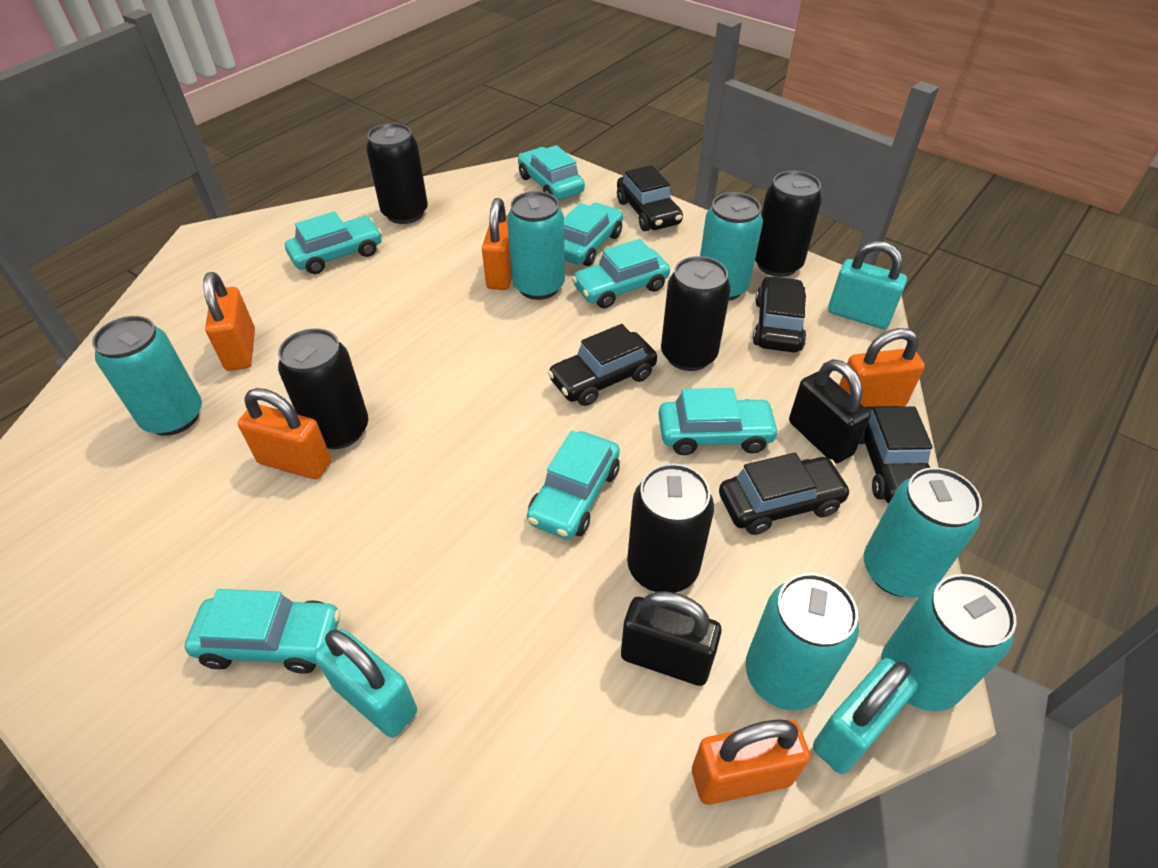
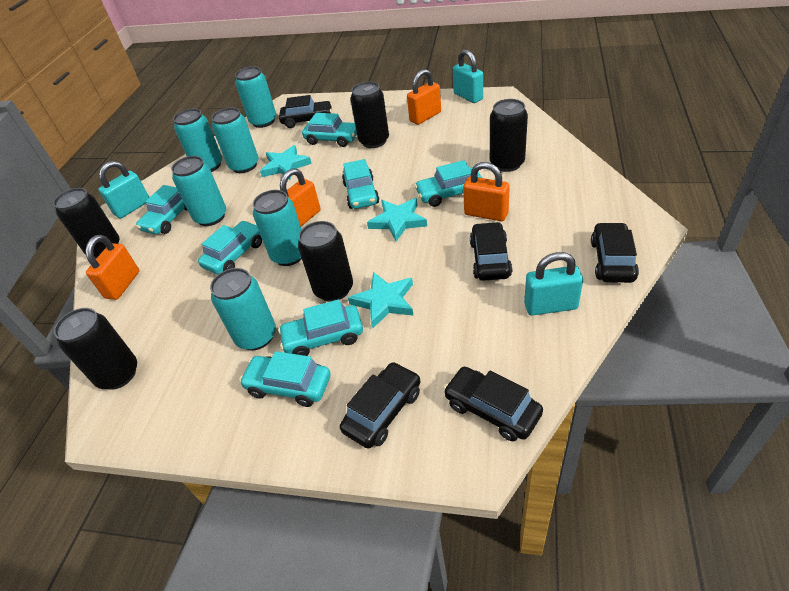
black padlock: 2 -> 0
orange padlock: 5 -> 4
turquoise star: 0 -> 3

